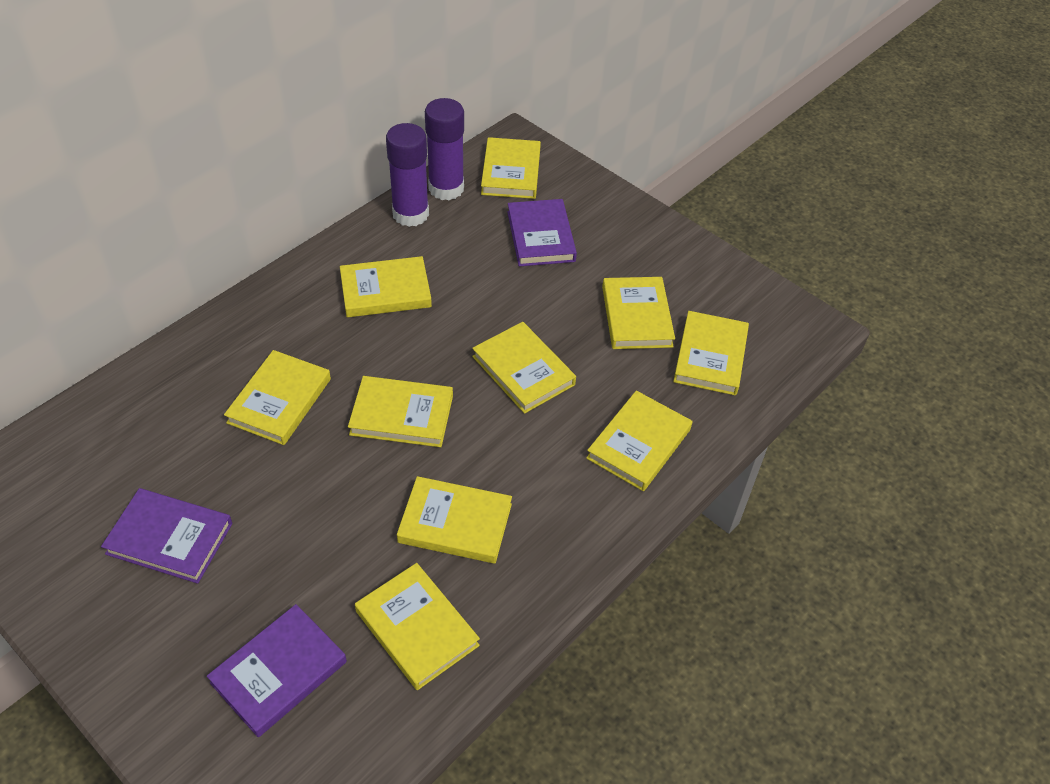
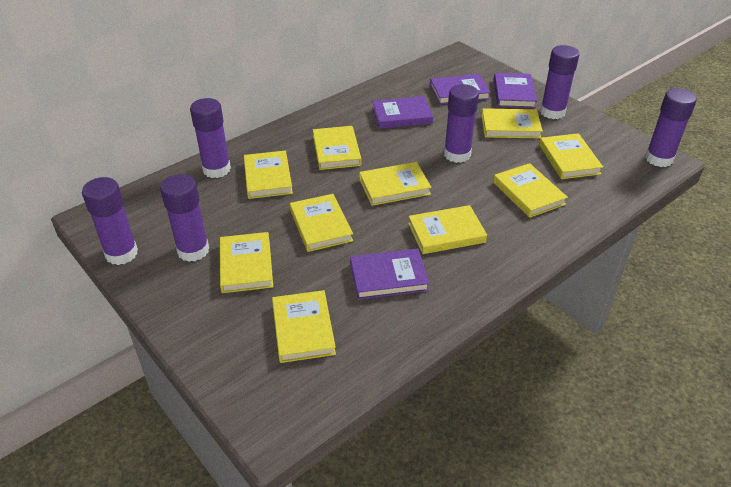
purple book: 3 -> 4
purple glue stick: 2 -> 6

